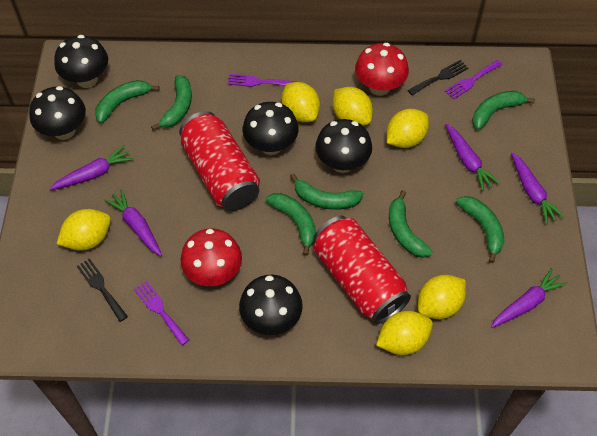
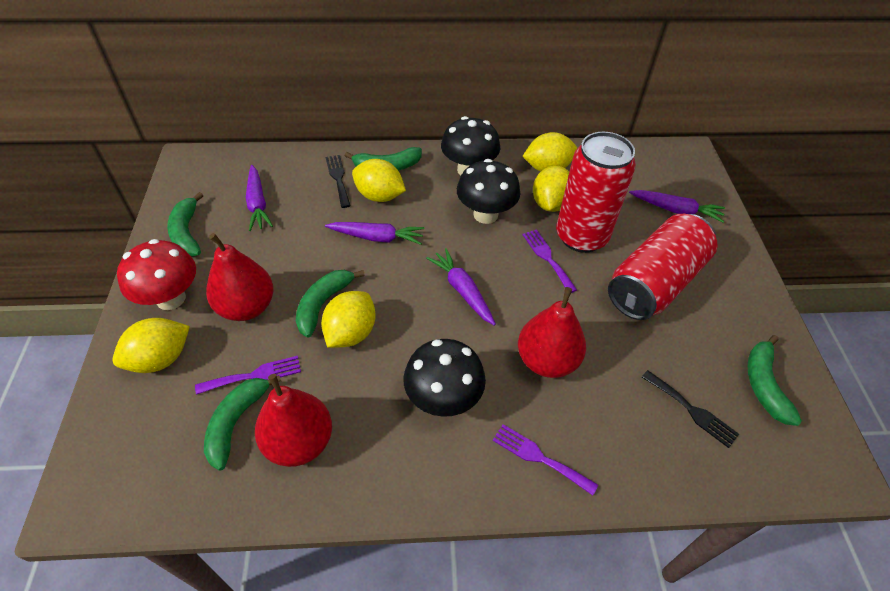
black mushroom: 5 -> 3
green banana: 7 -> 5
purple carrot: 5 -> 4
red mushroom: 2 -> 1
red pear: 0 -> 3
yellow lemon: 6 -> 5

